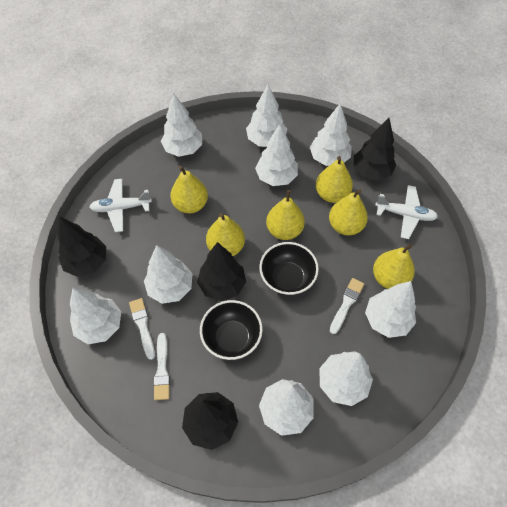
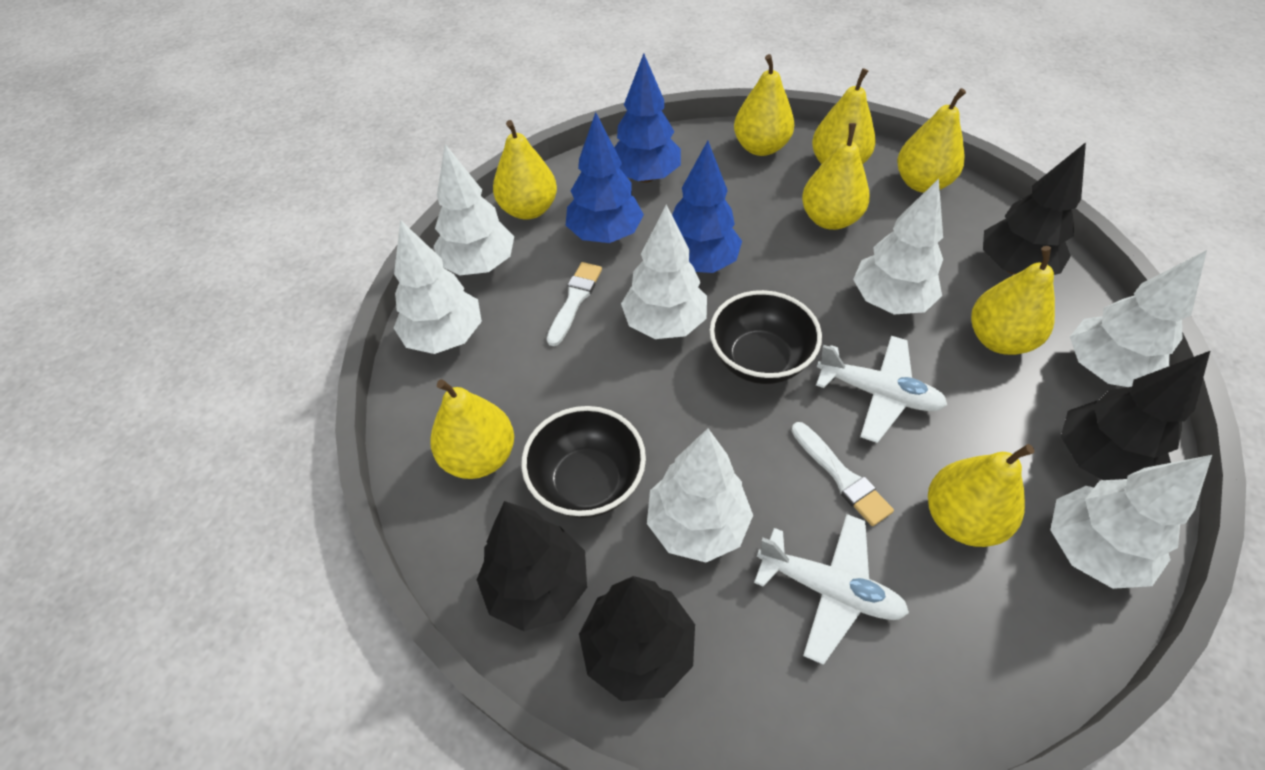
blue tree: 0 -> 3
white brush: 3 -> 2
white tree: 9 -> 7
yellow pear: 6 -> 8

